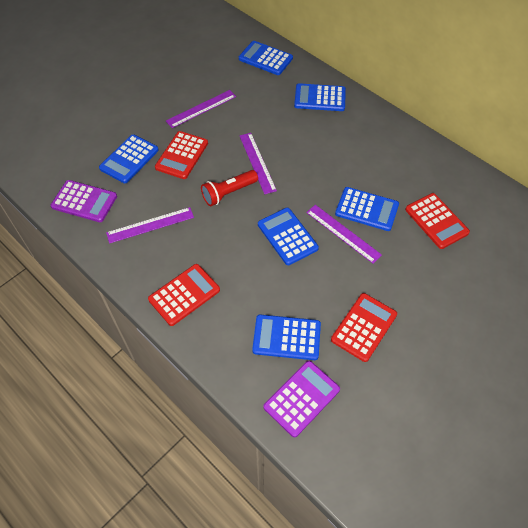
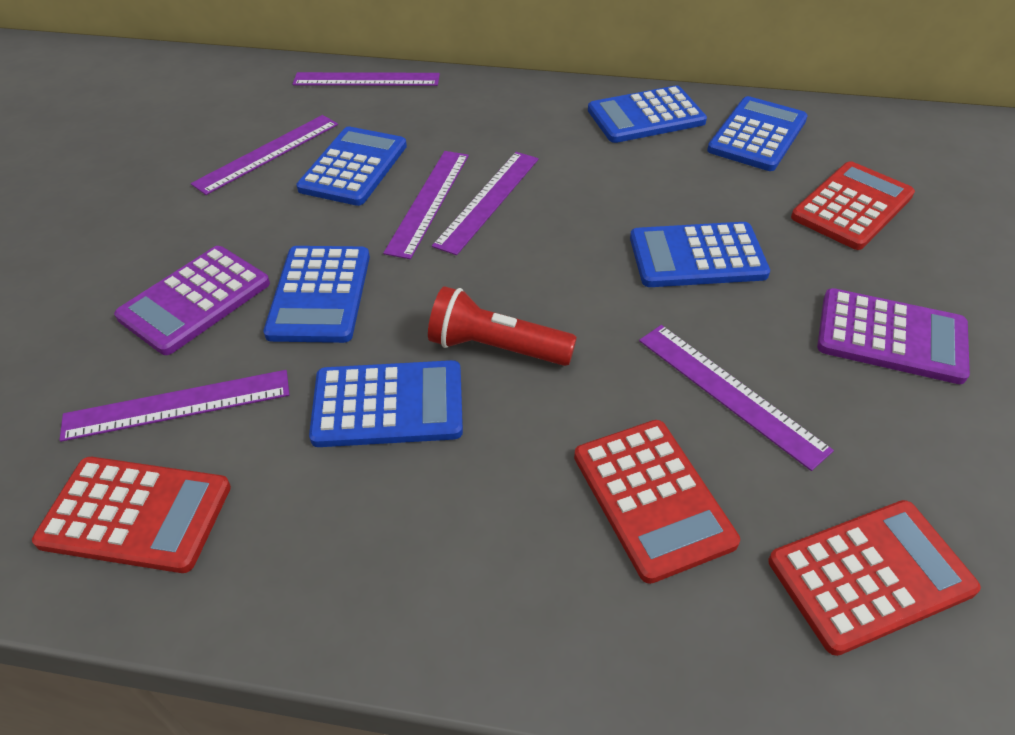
purple ruler: 4 -> 6

